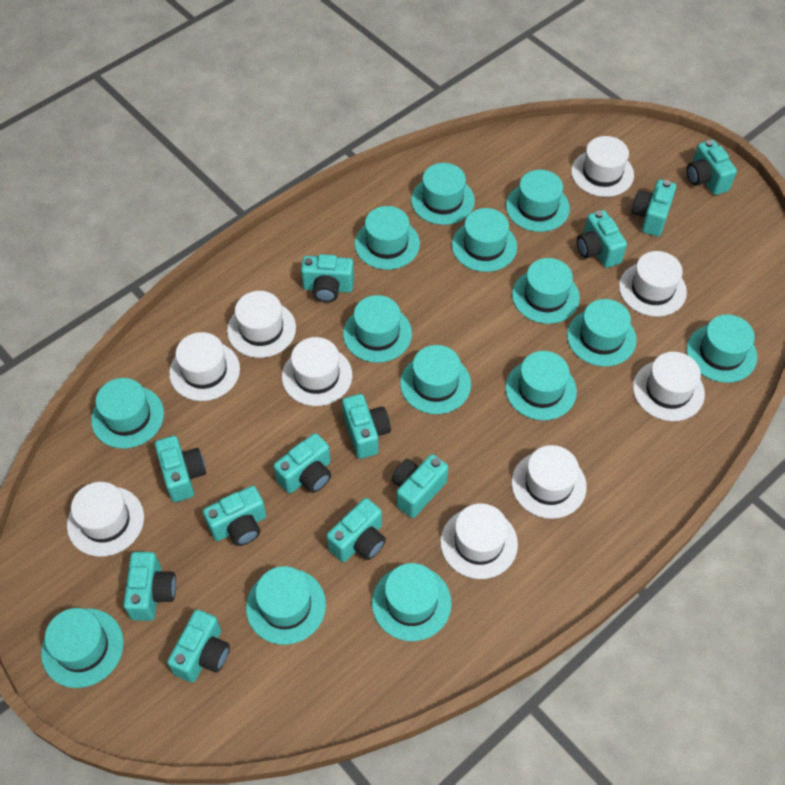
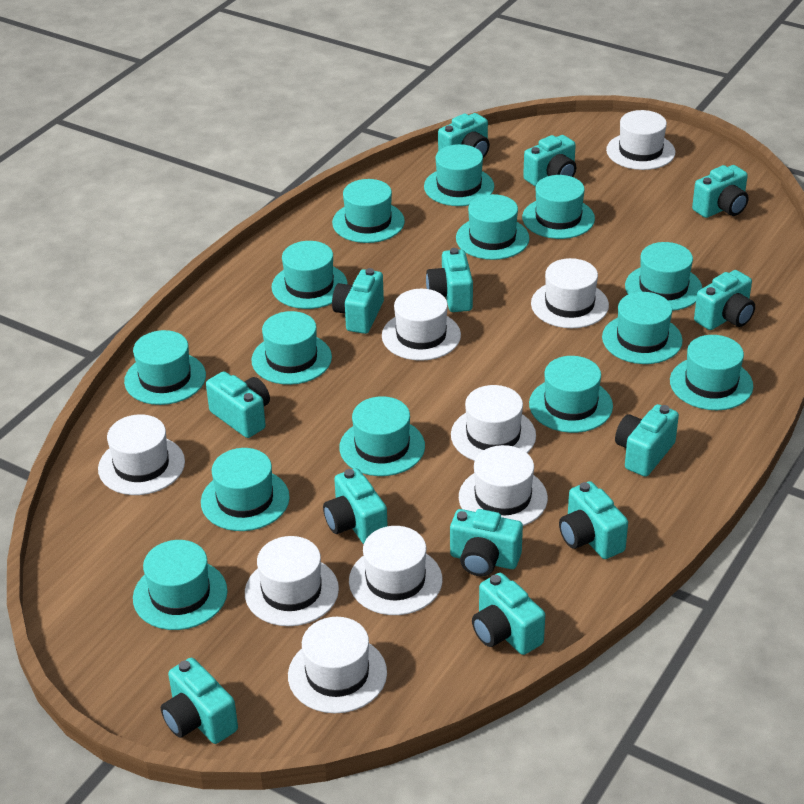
turquoise camera: 12 -> 13

